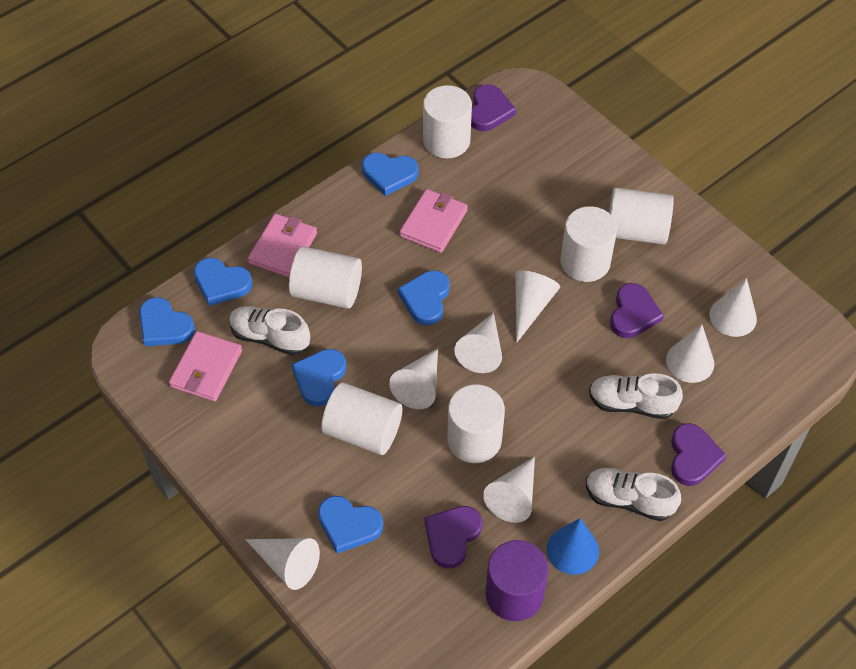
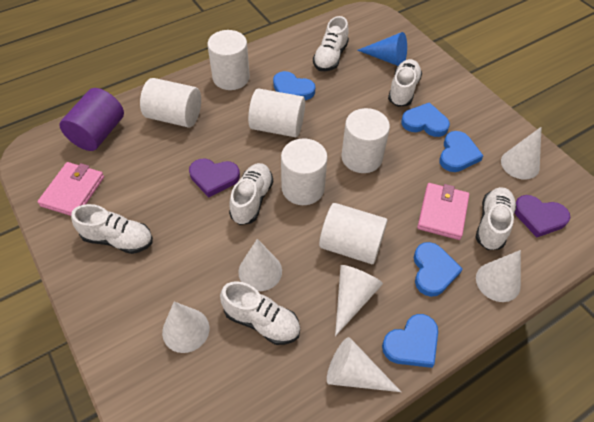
blue heart: 6 -> 5
pink wallet: 3 -> 2
purple heart: 4 -> 2
white cone: 7 -> 6
white shoe: 3 -> 6

